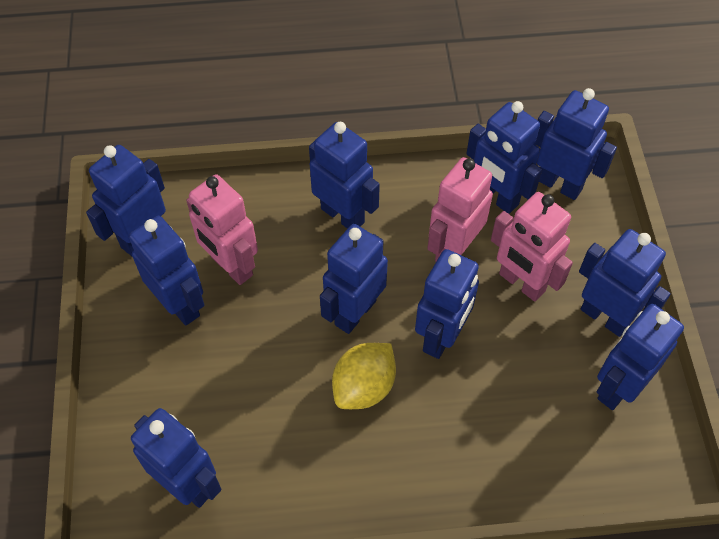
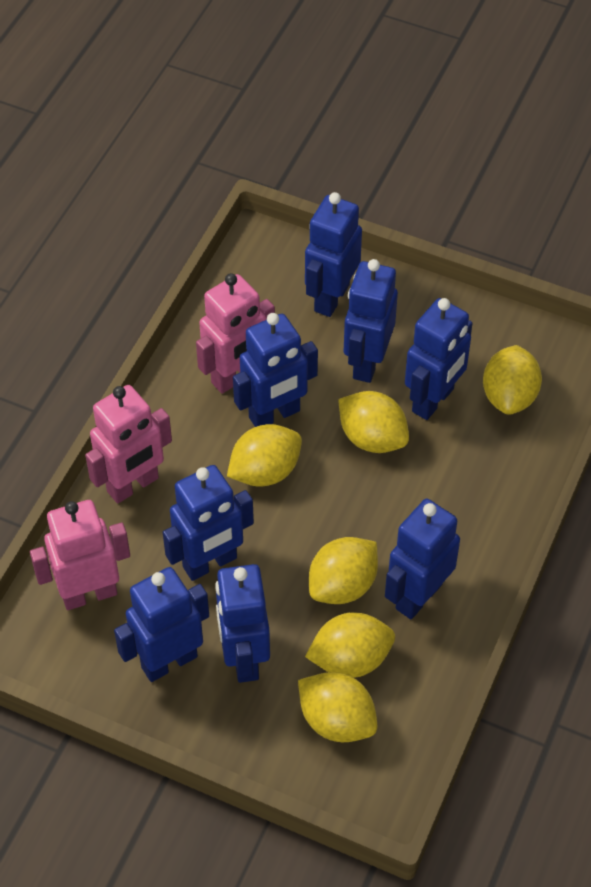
blue robot: 10 -> 8
yellow lemon: 1 -> 6

